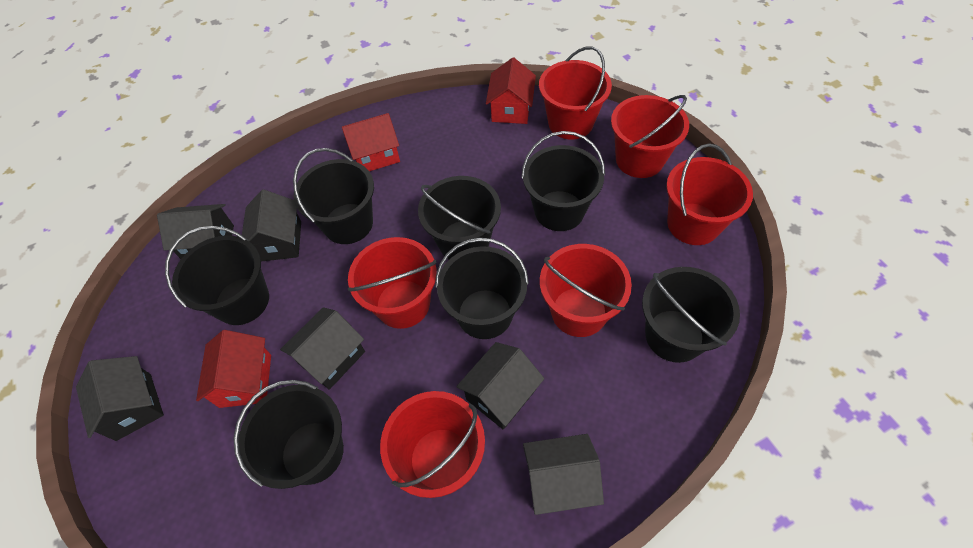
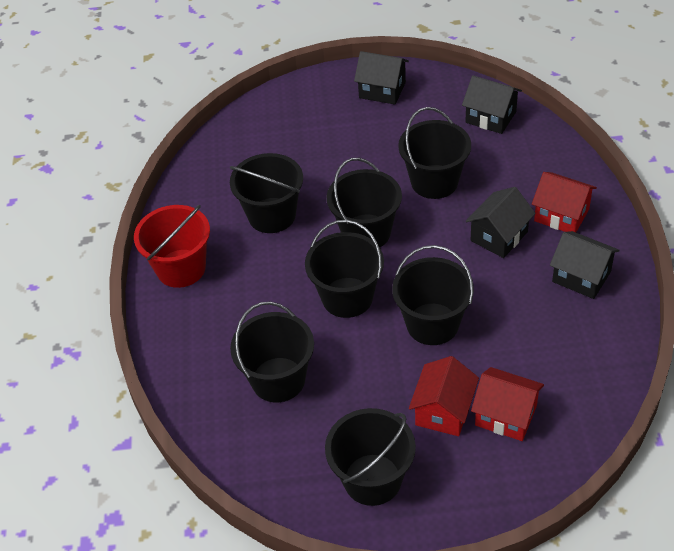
black house: 6 -> 4
red bucket: 6 -> 1

